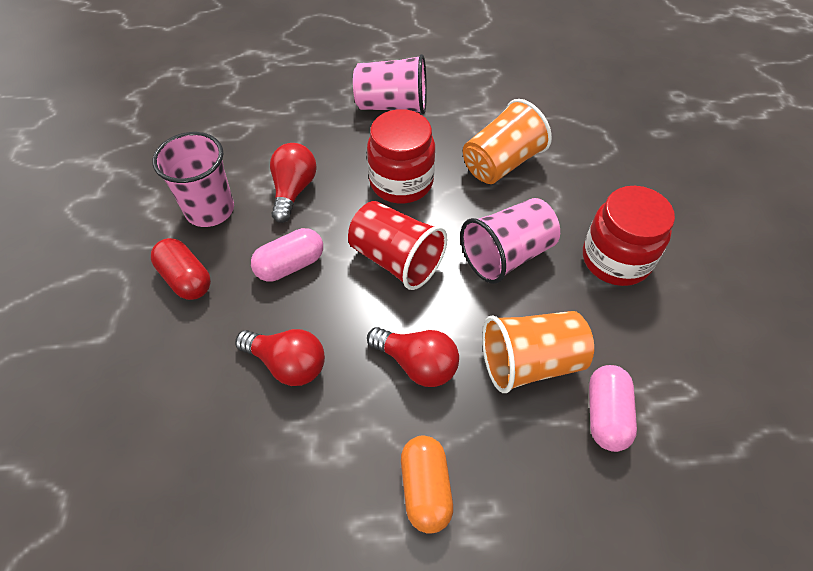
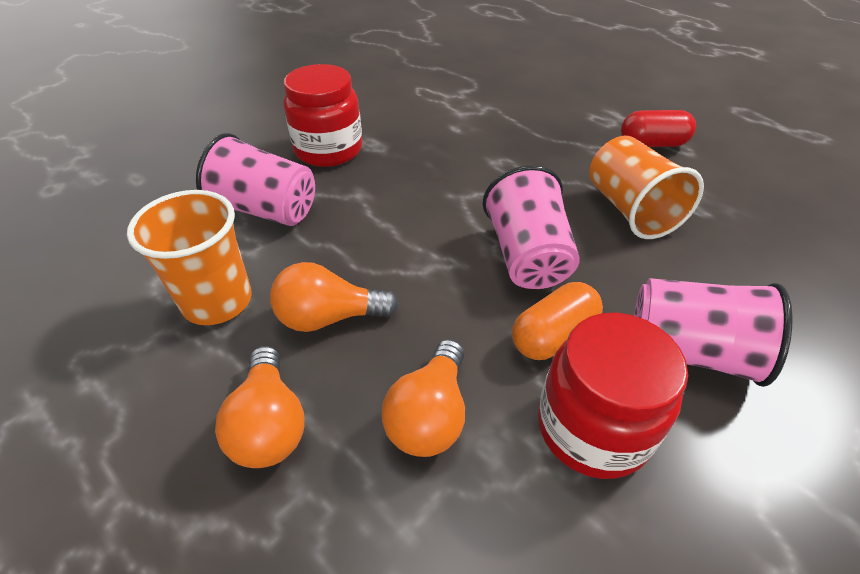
orange light bulb: 0 -> 3
pink capsule: 2 -> 0
red cup: 1 -> 0
red light bulb: 3 -> 0

